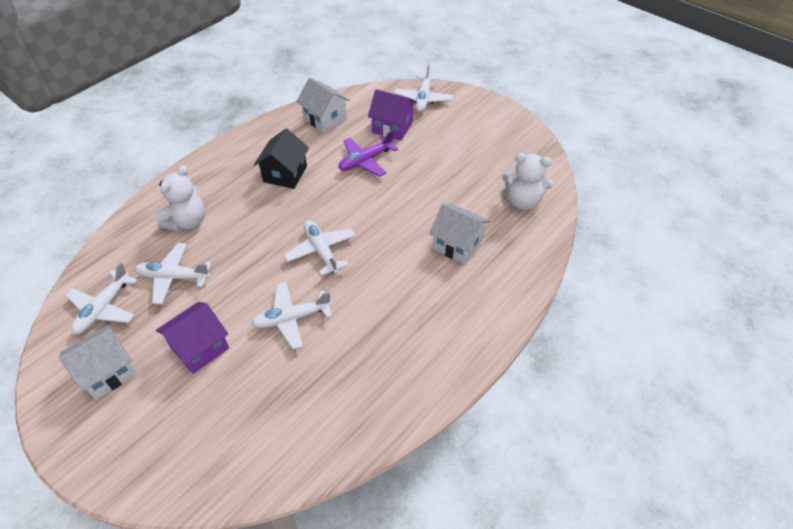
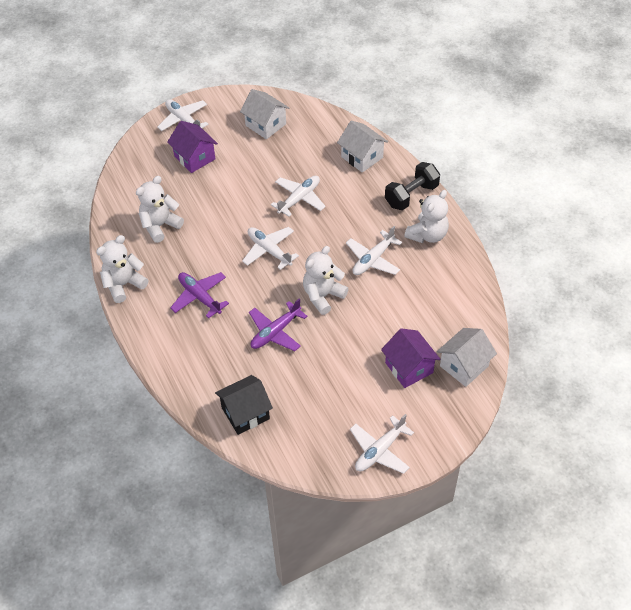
black dumbbell: 0 -> 1
purple plane: 1 -> 2
white teddy bear: 2 -> 4

